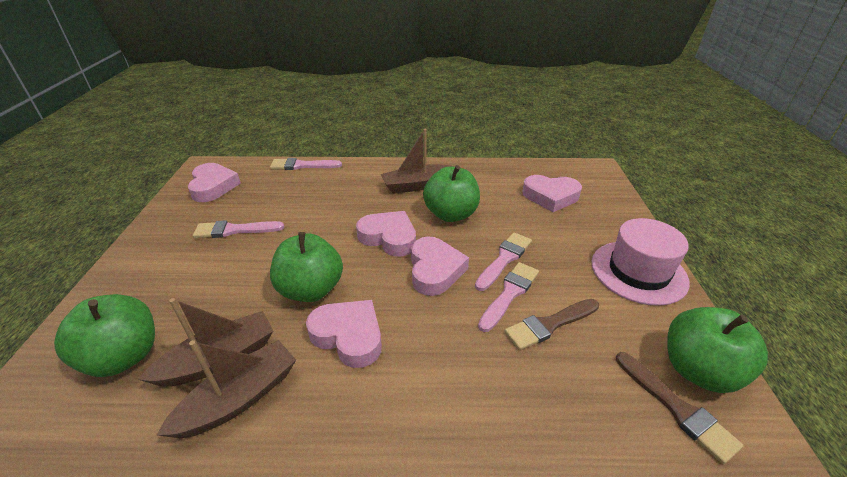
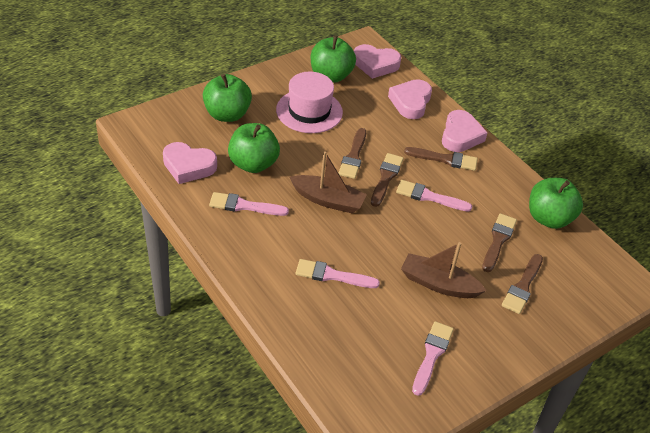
brown boat: 3 -> 2
brown brush: 2 -> 5
pink heart: 5 -> 4

